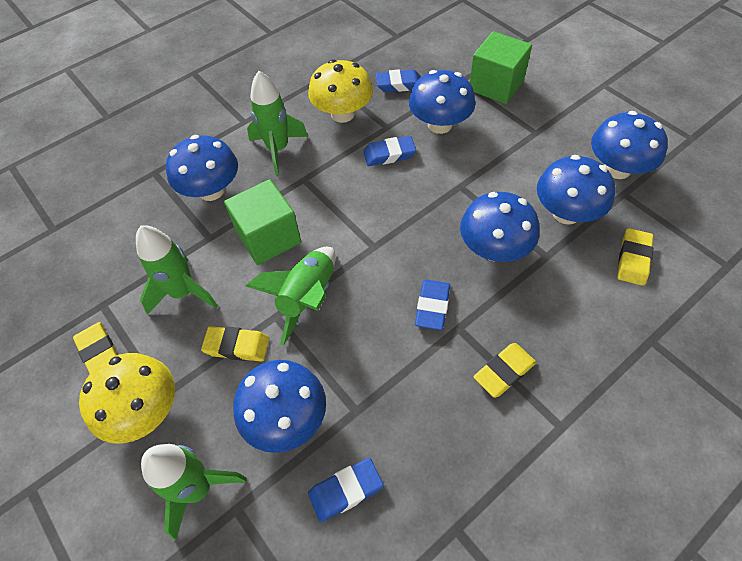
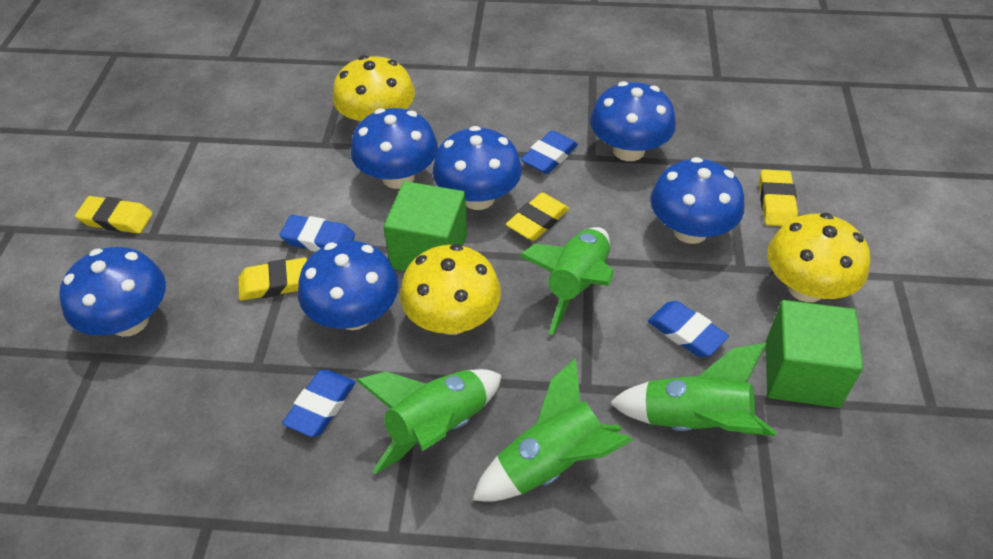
yellow mushroom: 2 -> 3

